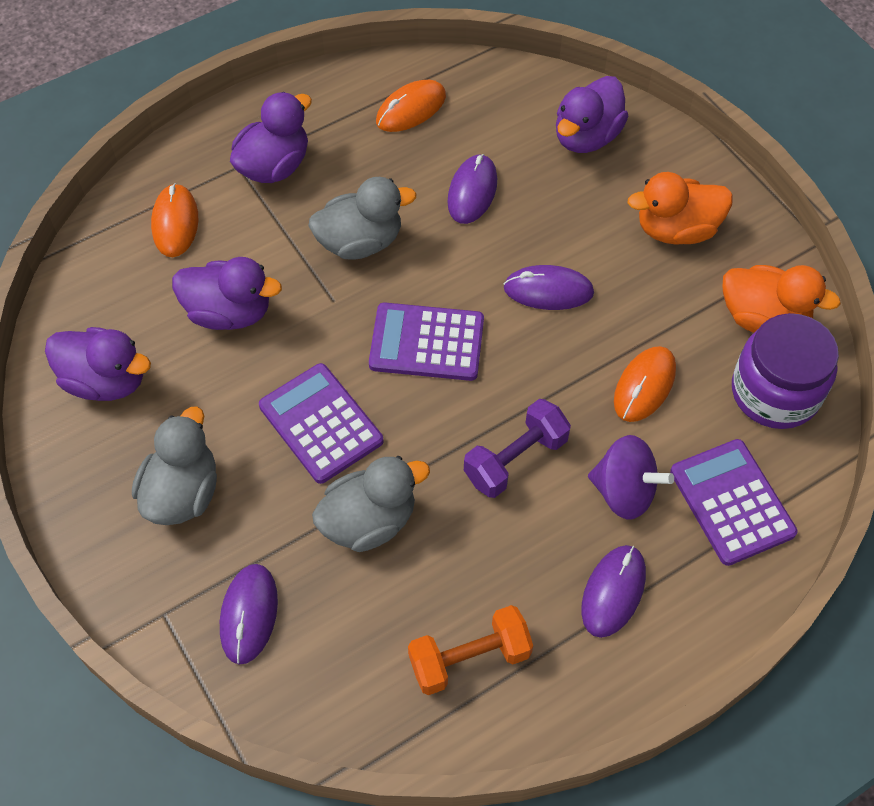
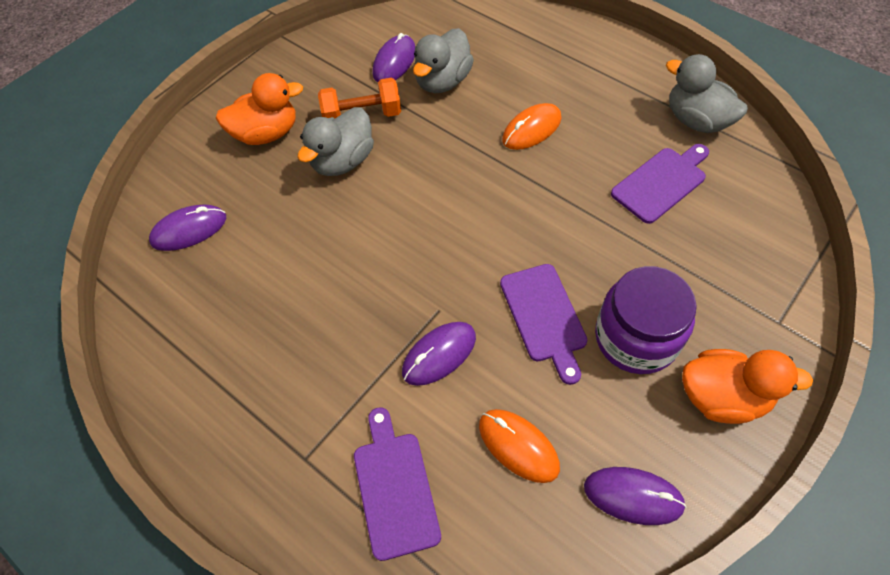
orange mouse: 3 -> 2
purple calculator: 3 -> 0
purple cutting board: 0 -> 3
purple duck: 4 -> 0
purple dumbbell: 1 -> 0
purple spinning top: 1 -> 0

